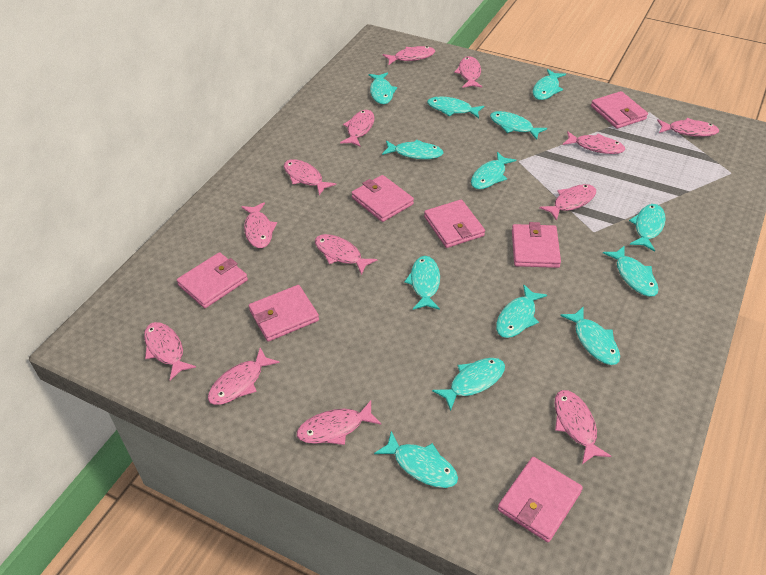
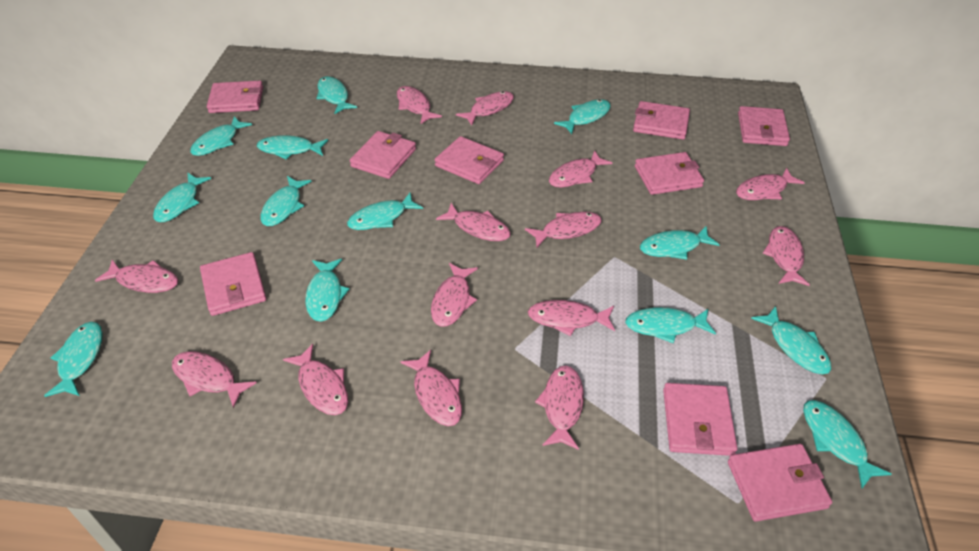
pink fish: 13 -> 14
pink wallet: 7 -> 9

